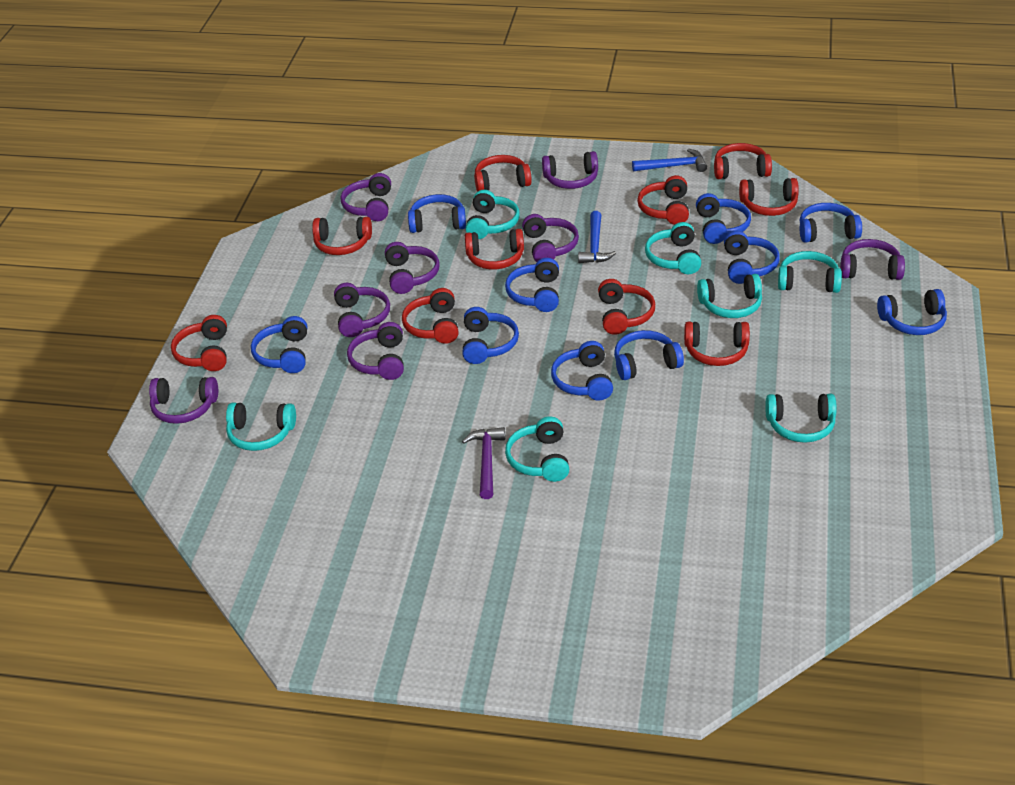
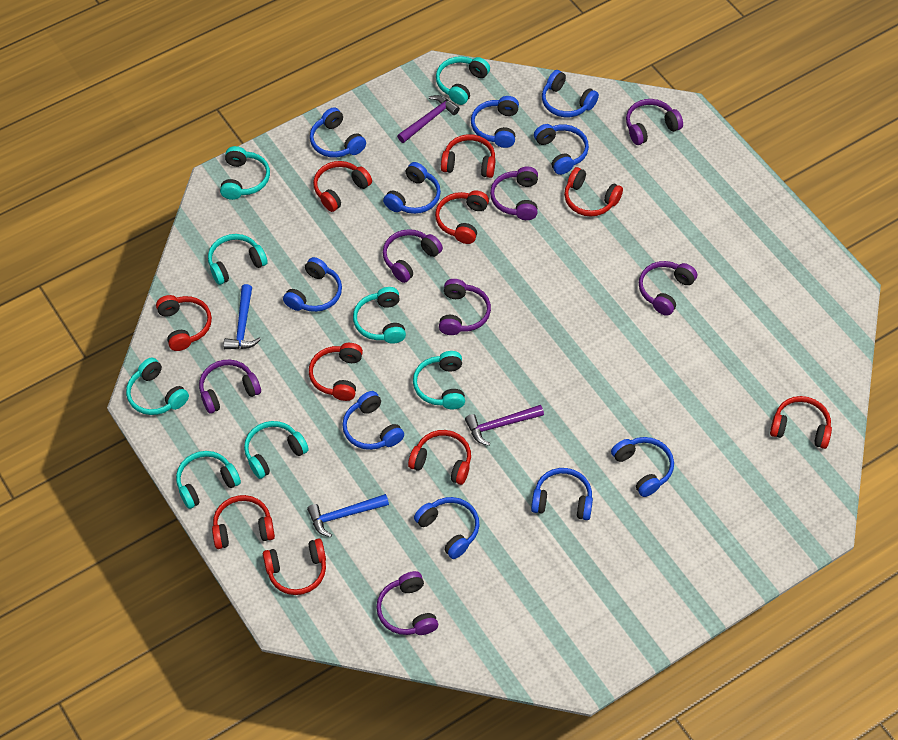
purple hammer: 1 -> 2
purple headphones: 8 -> 7
turquoise headphones: 7 -> 8

